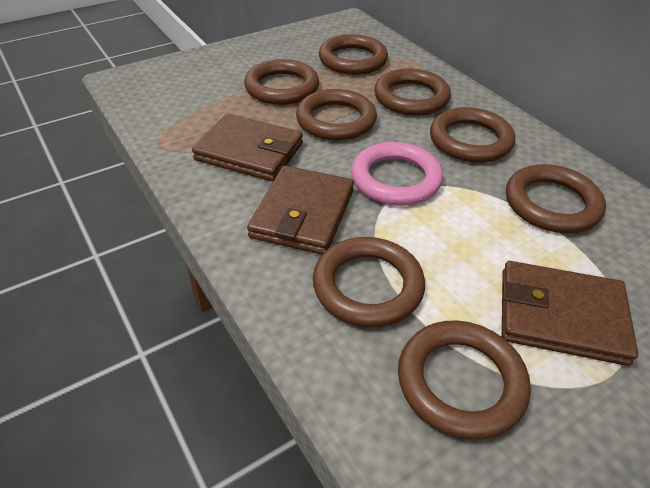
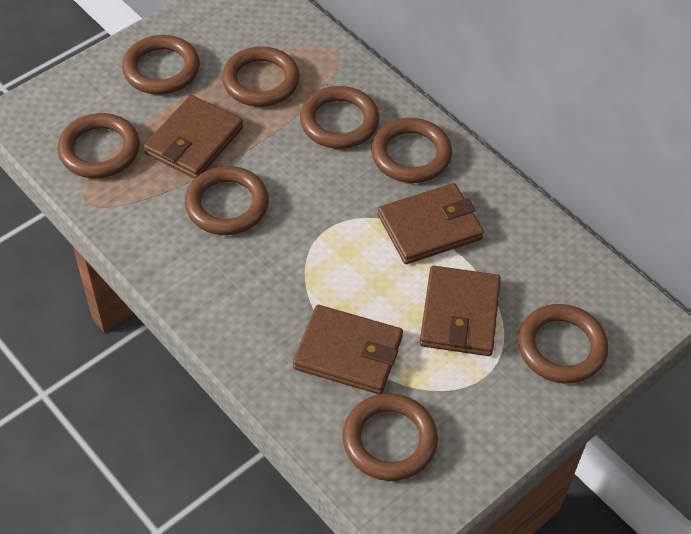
brown wallet: 3 -> 4
pink ring: 1 -> 0

